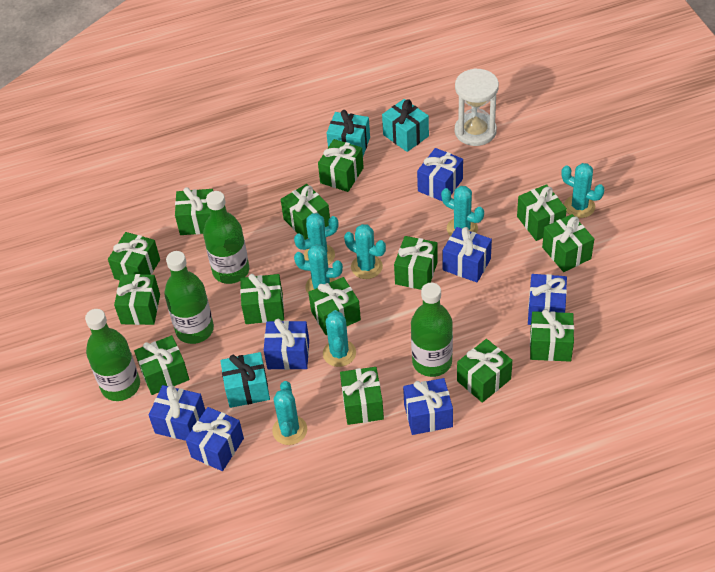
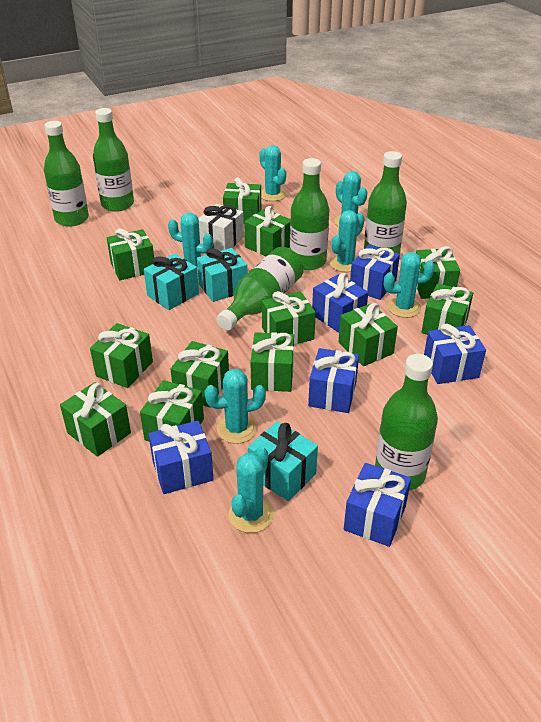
blue gift: 7 -> 6
green bottle: 4 -> 6
green gift: 14 -> 12
white gift: 0 -> 1
white hourglass: 1 -> 0

